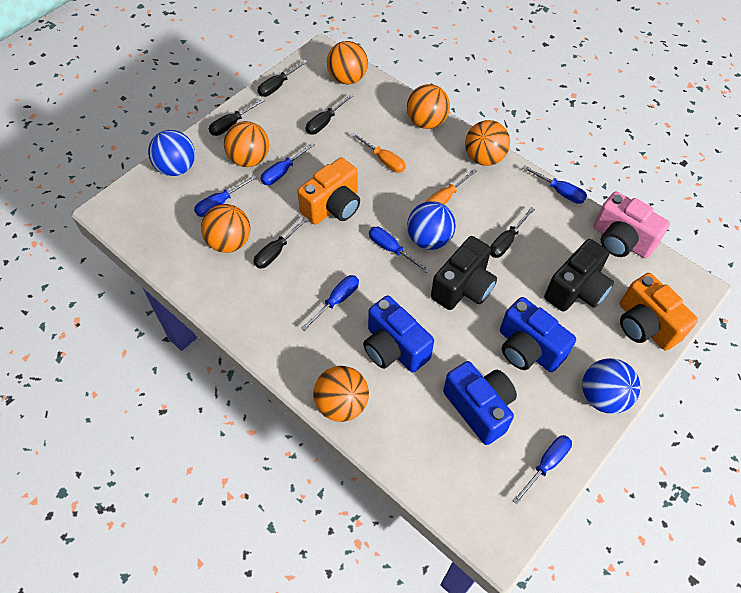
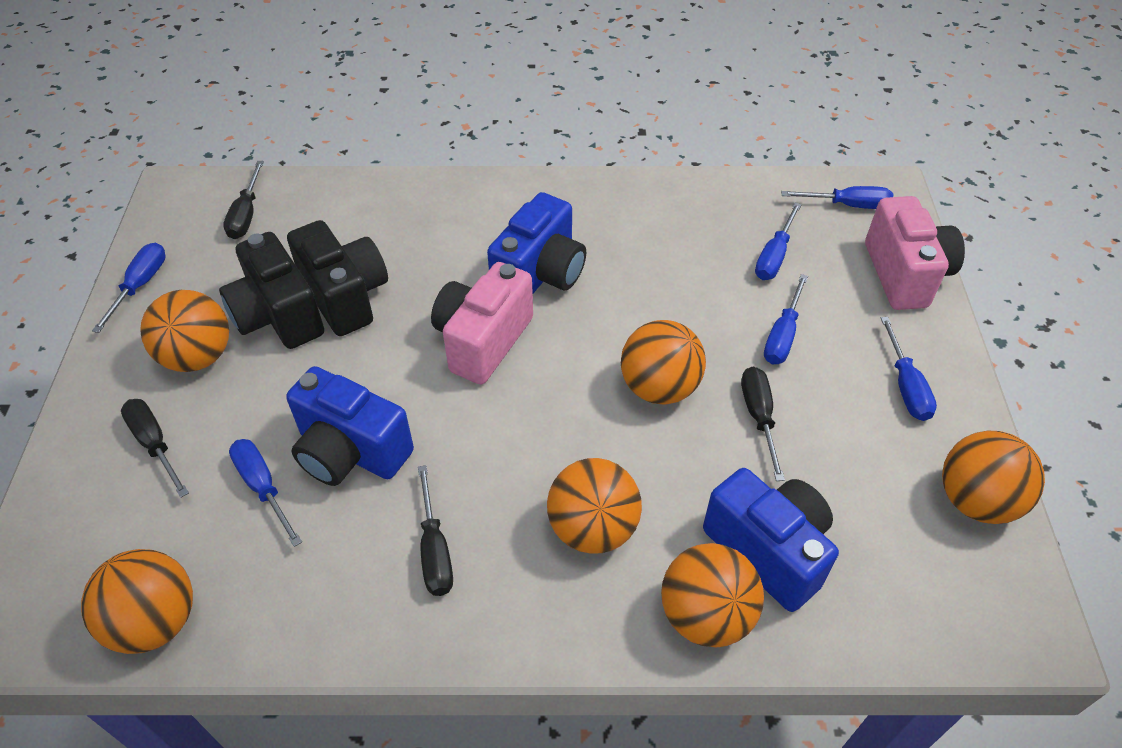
black screwdriver: 5 -> 4
blue ball: 3 -> 0
orange camera: 2 -> 0
orange screwdriver: 2 -> 0
pink camera: 1 -> 2

